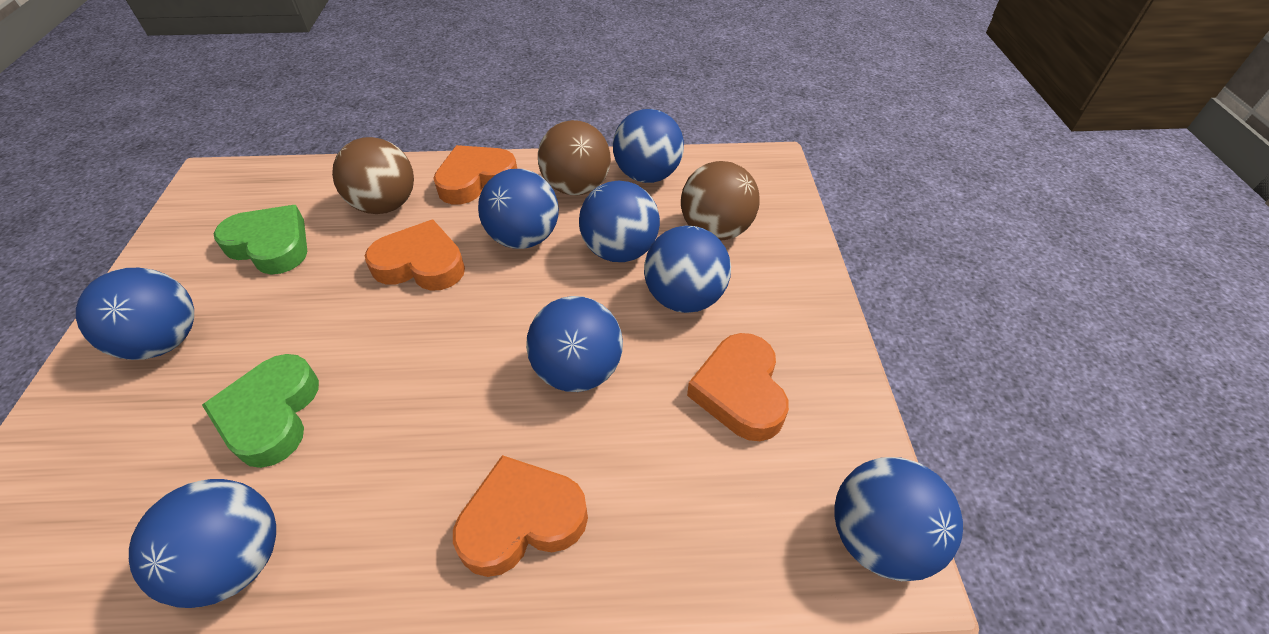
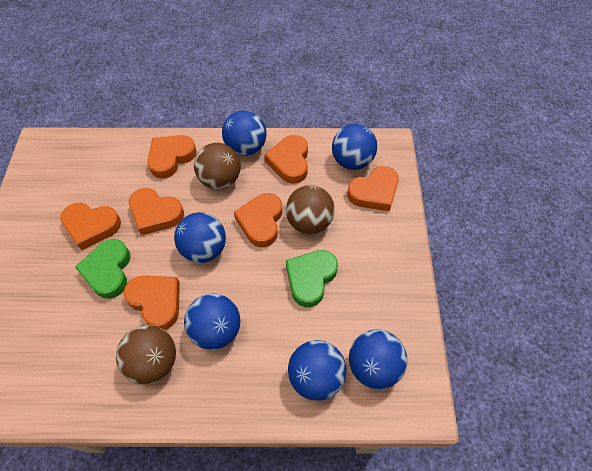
blue ball: 8 -> 6
orange heart: 4 -> 7

